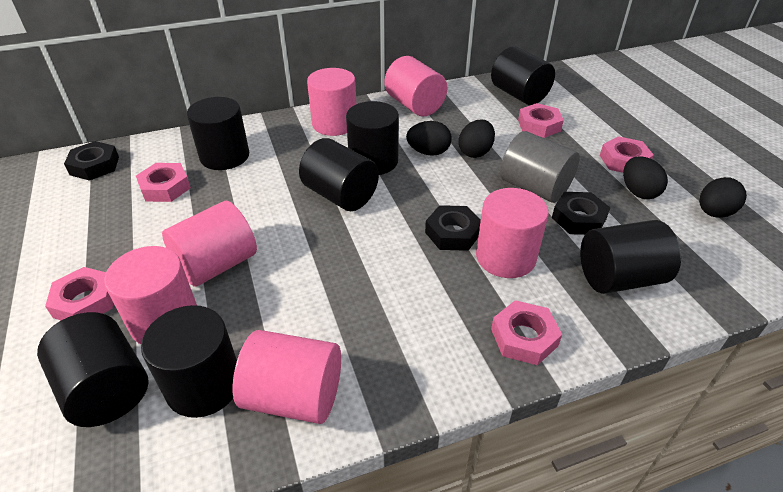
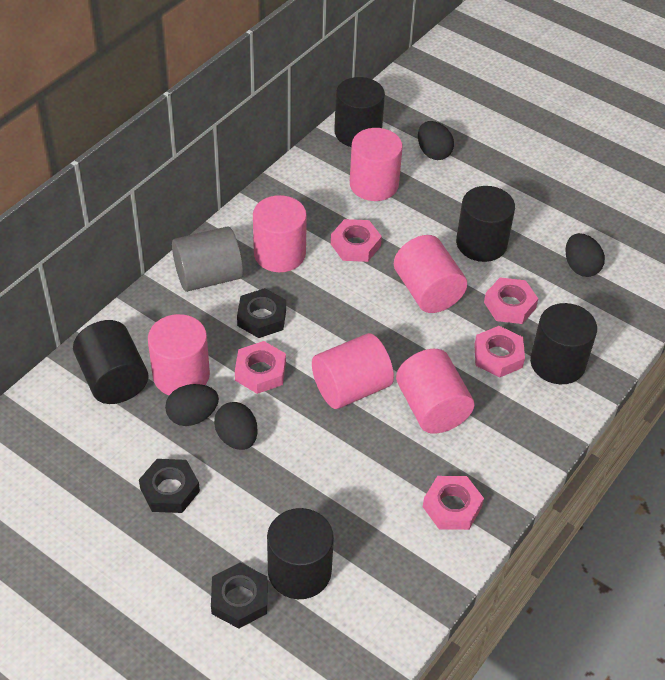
black cylinder: 7 -> 5

